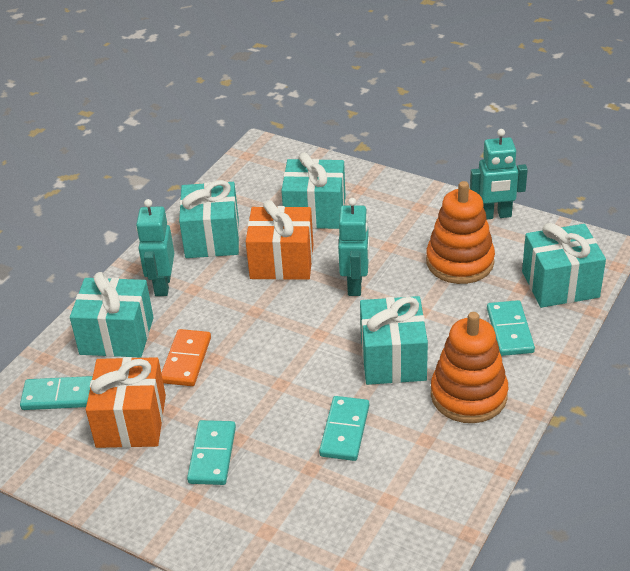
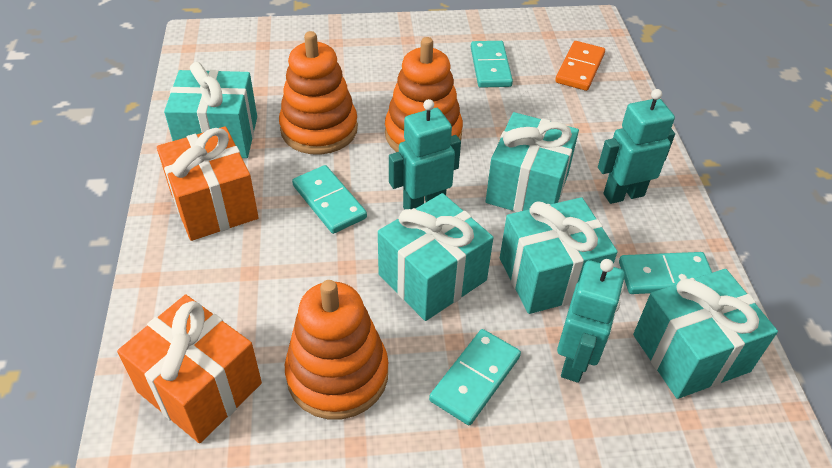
orange stacking toy: 2 -> 3

